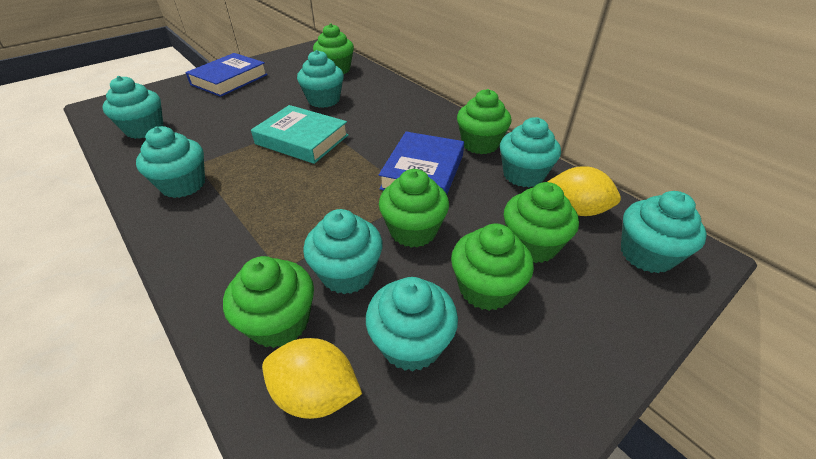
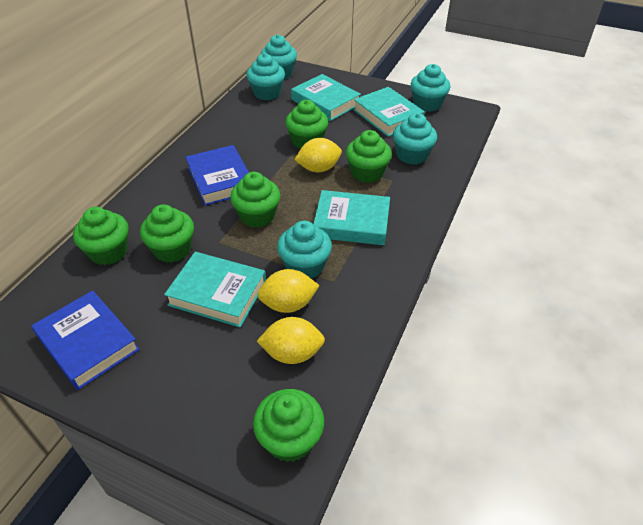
turquoise book: 1 -> 4
turquoise cupcake: 7 -> 5
yellow lemon: 2 -> 3

